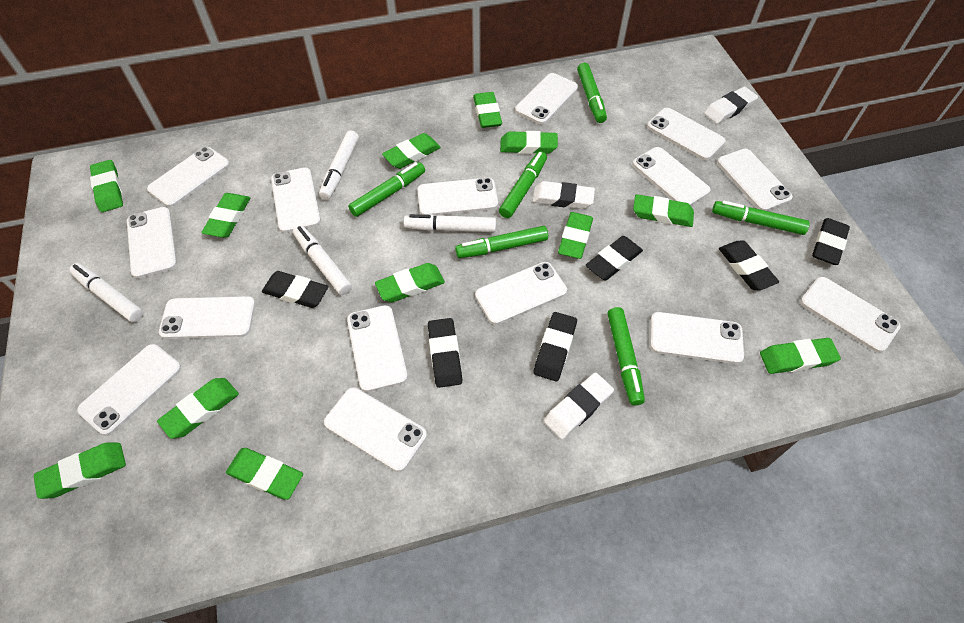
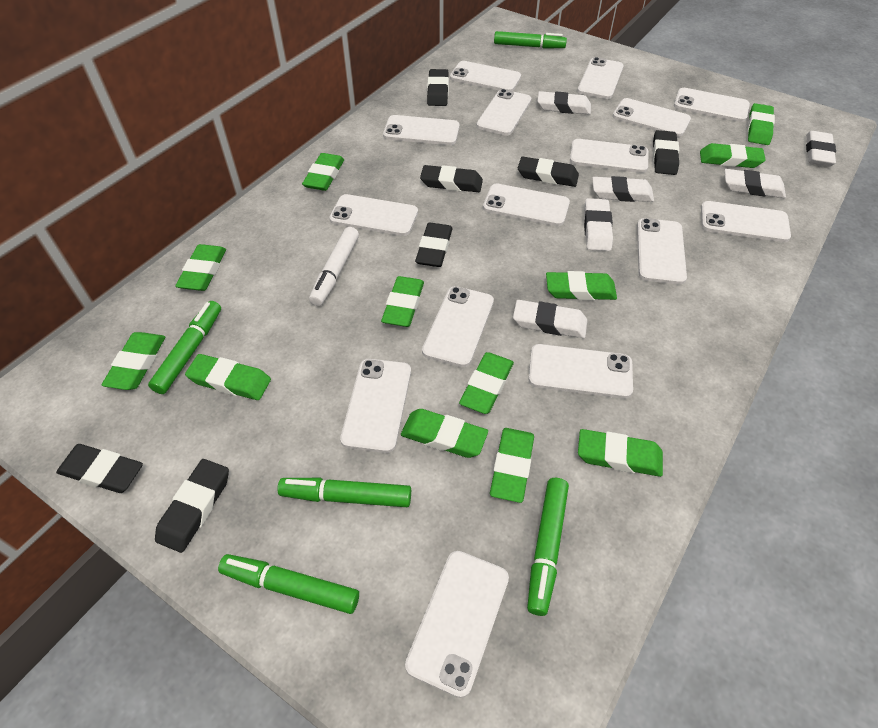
black eraser: 6 -> 7
green marker: 6 -> 5
white eraser: 3 -> 6
white marker: 4 -> 1

